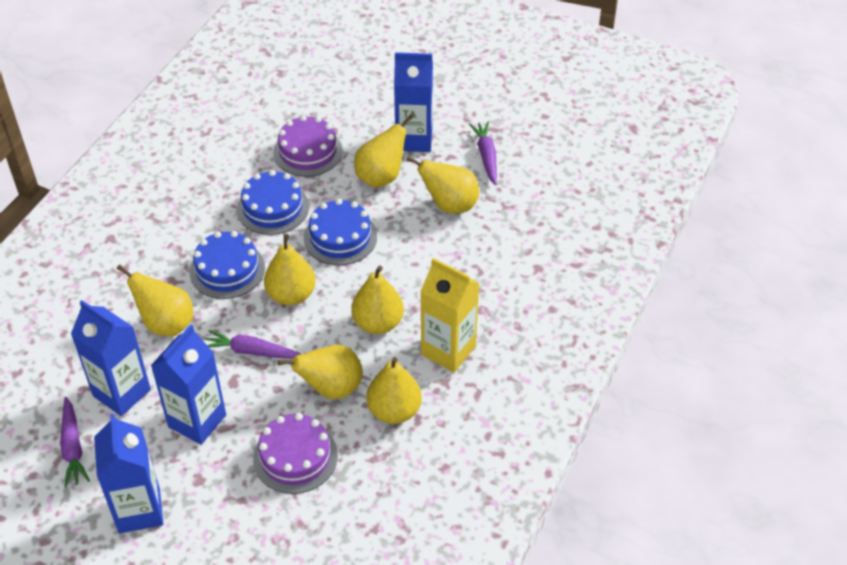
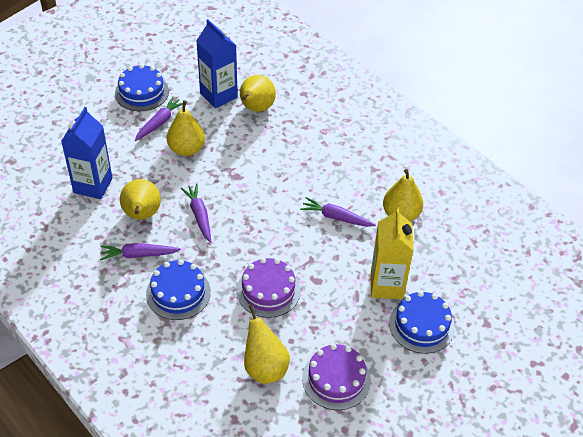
blue carton: 4 -> 2
purple carrot: 3 -> 4
yellow pear: 7 -> 5

